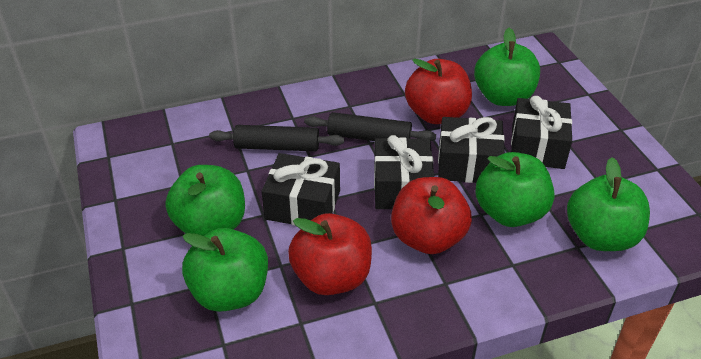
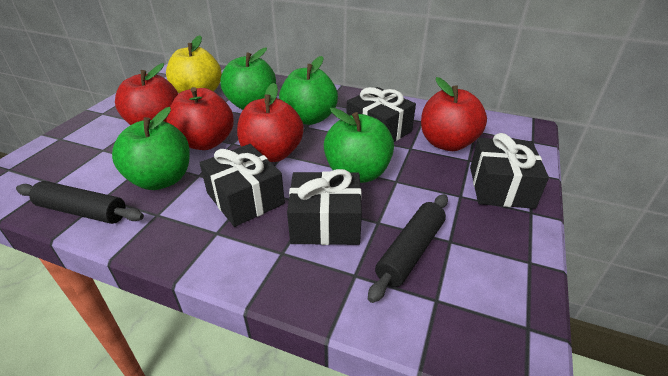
green apple: 5 -> 4
red apple: 3 -> 4
yellow apple: 0 -> 1

